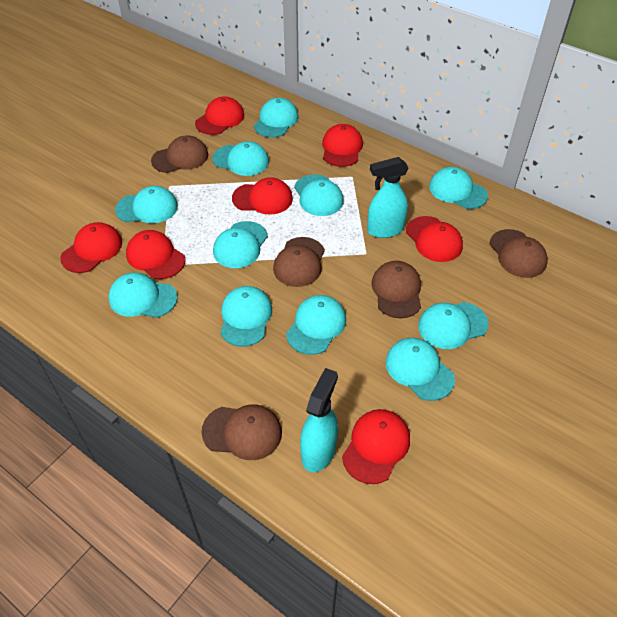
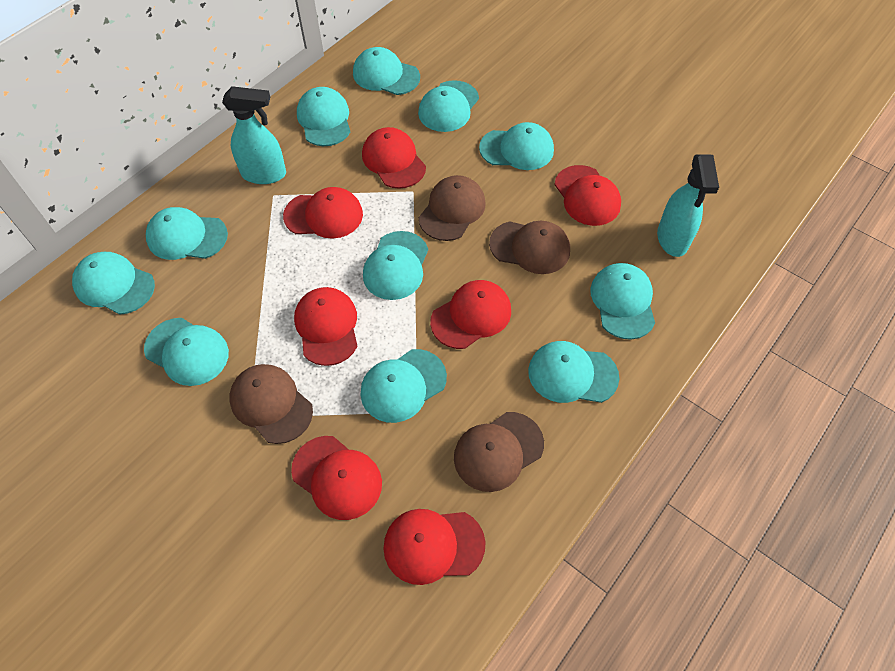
brown cap: 5 -> 4

